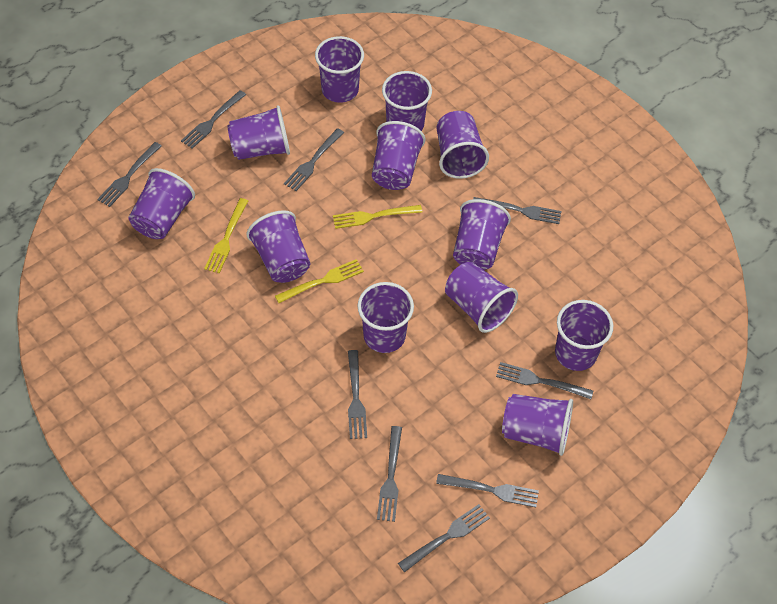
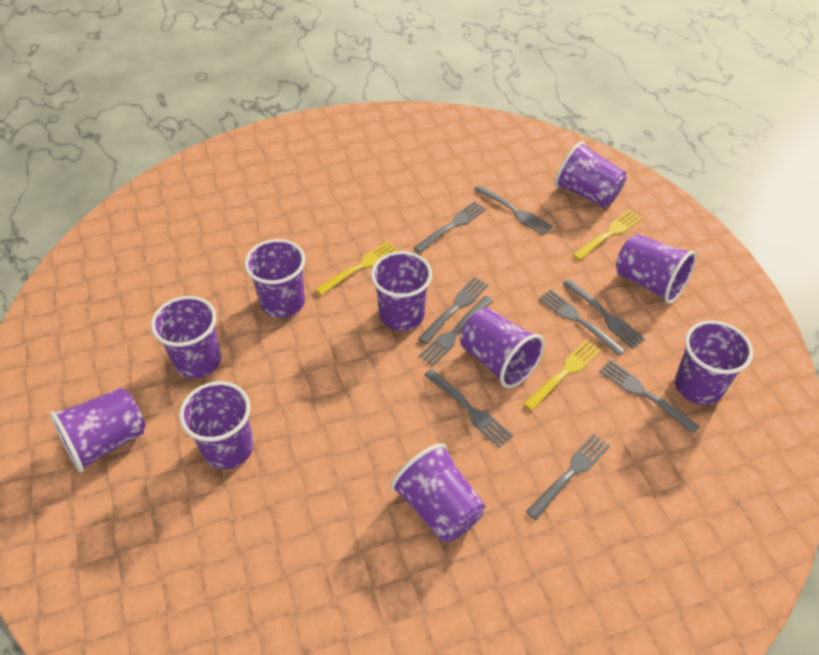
purple cup: 12 -> 10

